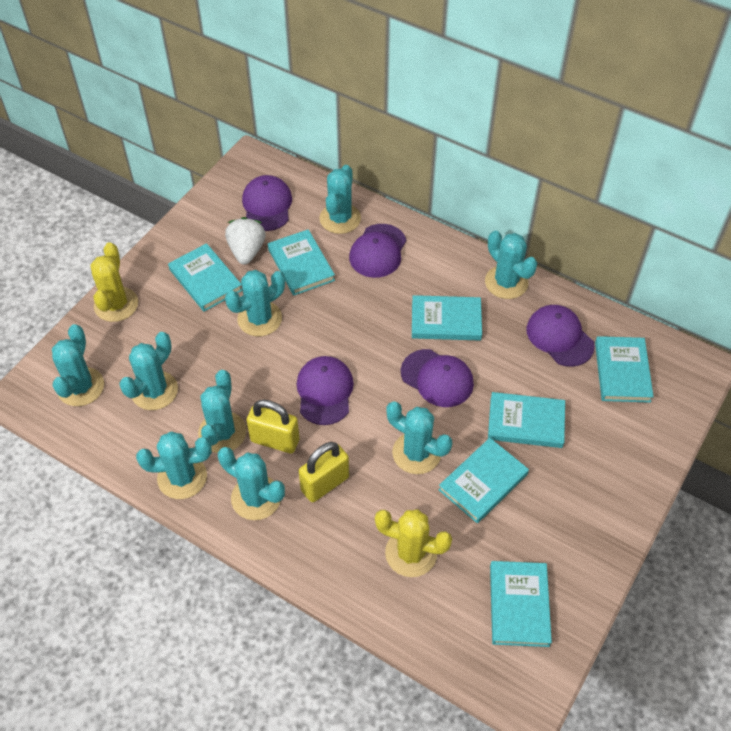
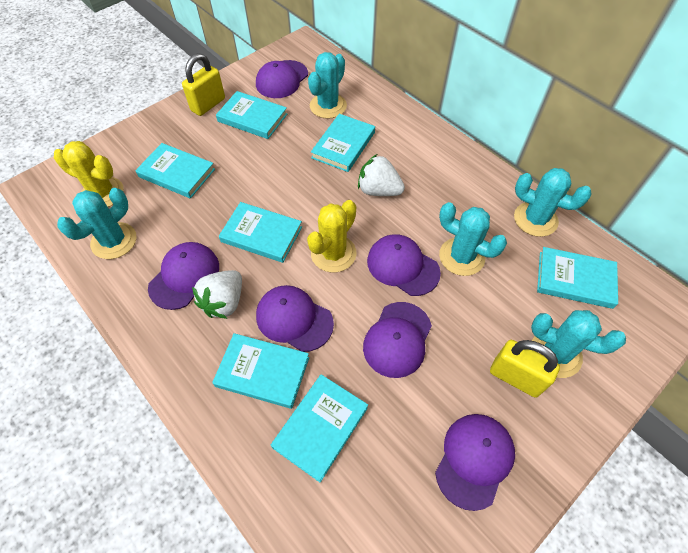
purple cap: 5 -> 6
turquoise cactus: 9 -> 5
white strawberry: 1 -> 2

